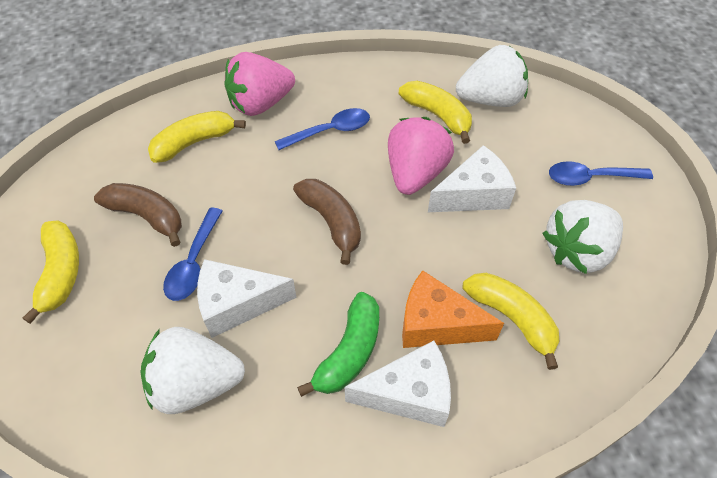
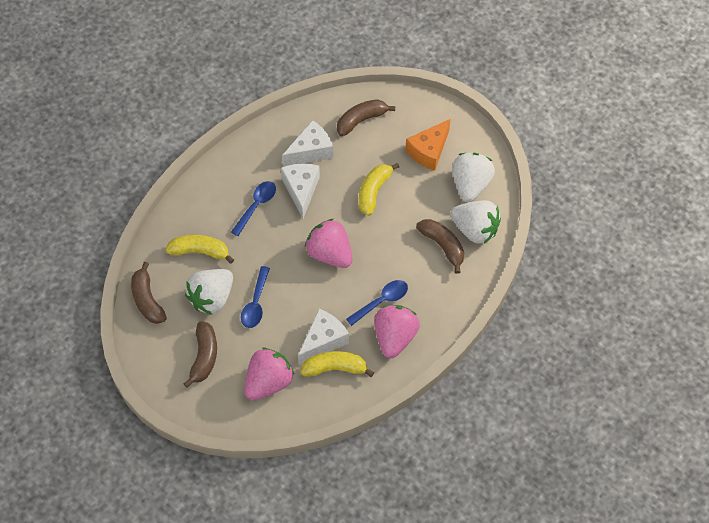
brown banana: 2 -> 4
green banana: 1 -> 0
pink strawberry: 2 -> 3
yellow banana: 4 -> 3

